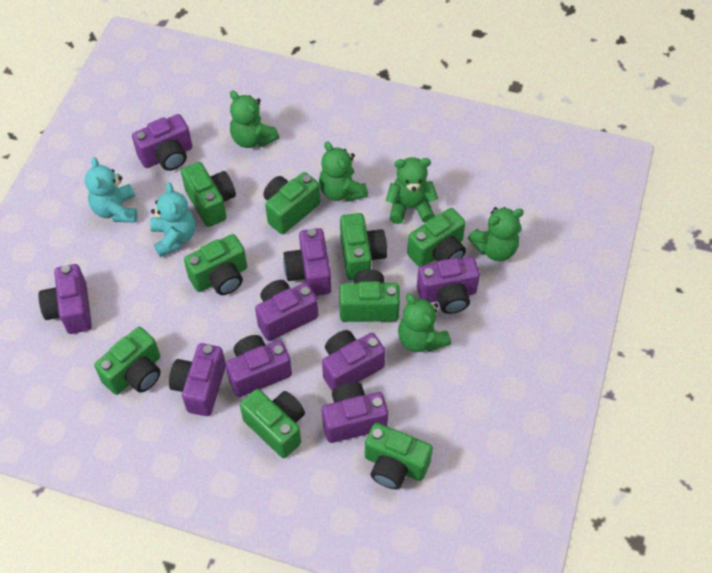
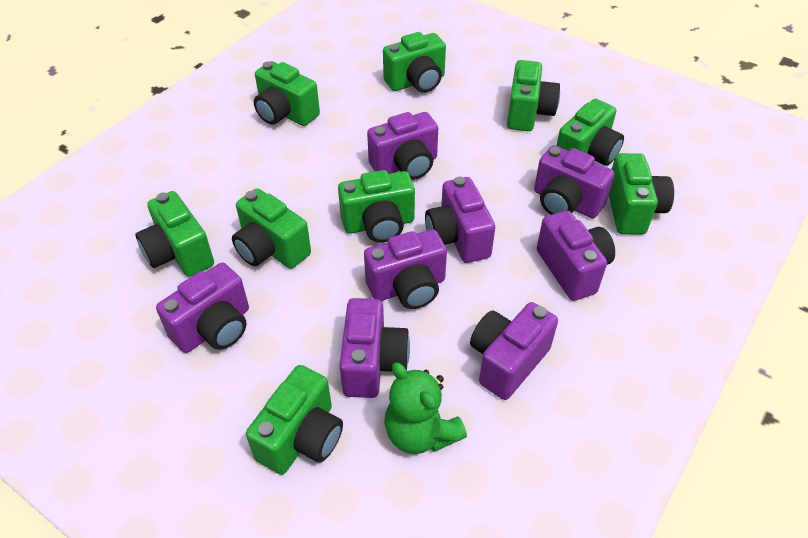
green teddy bear: 5 -> 1
purple camera: 9 -> 8
turquoise teddy bear: 2 -> 0

